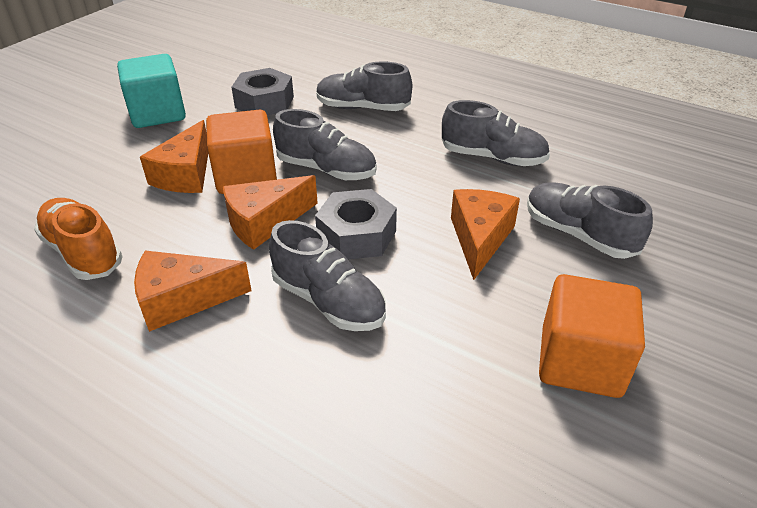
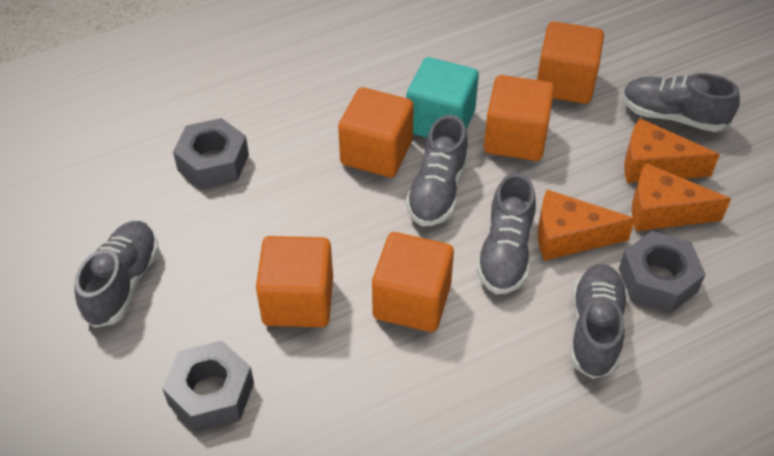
grey nut: 2 -> 3
orange cheese: 4 -> 3
orange cube: 2 -> 5
orange shoe: 1 -> 0

